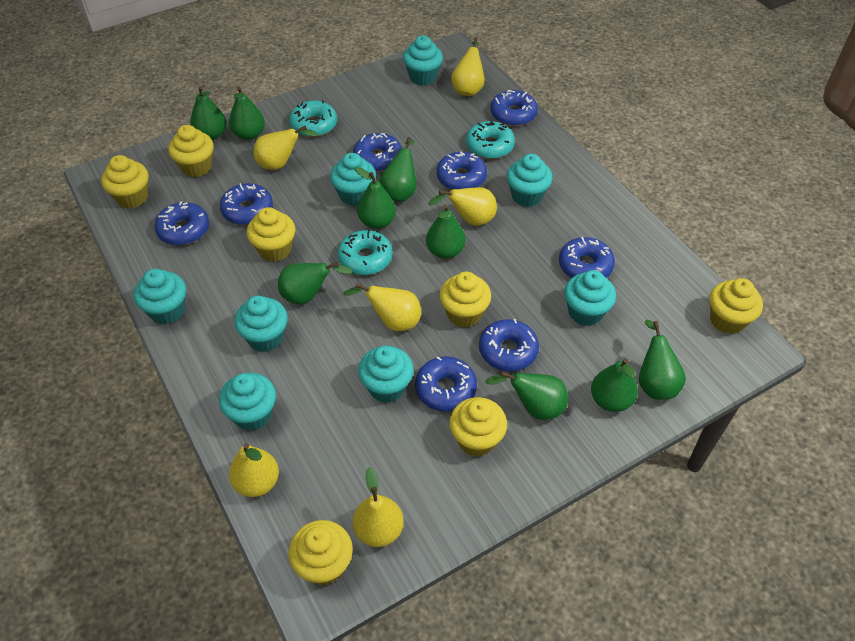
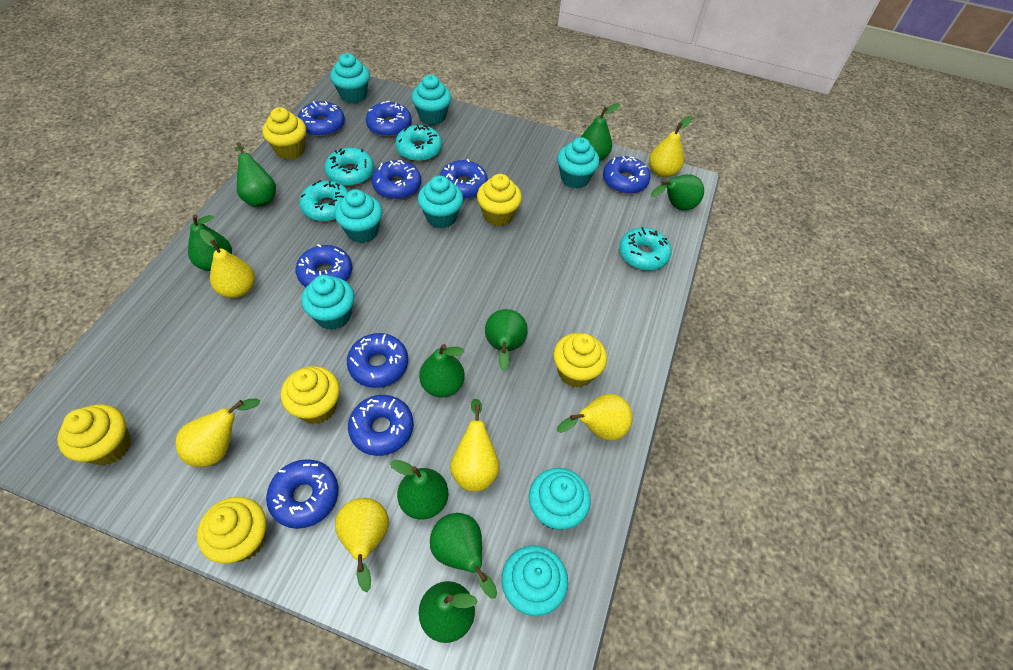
blue donut: 8 -> 9
turquoise donut: 3 -> 4
yellow cupcake: 7 -> 6

